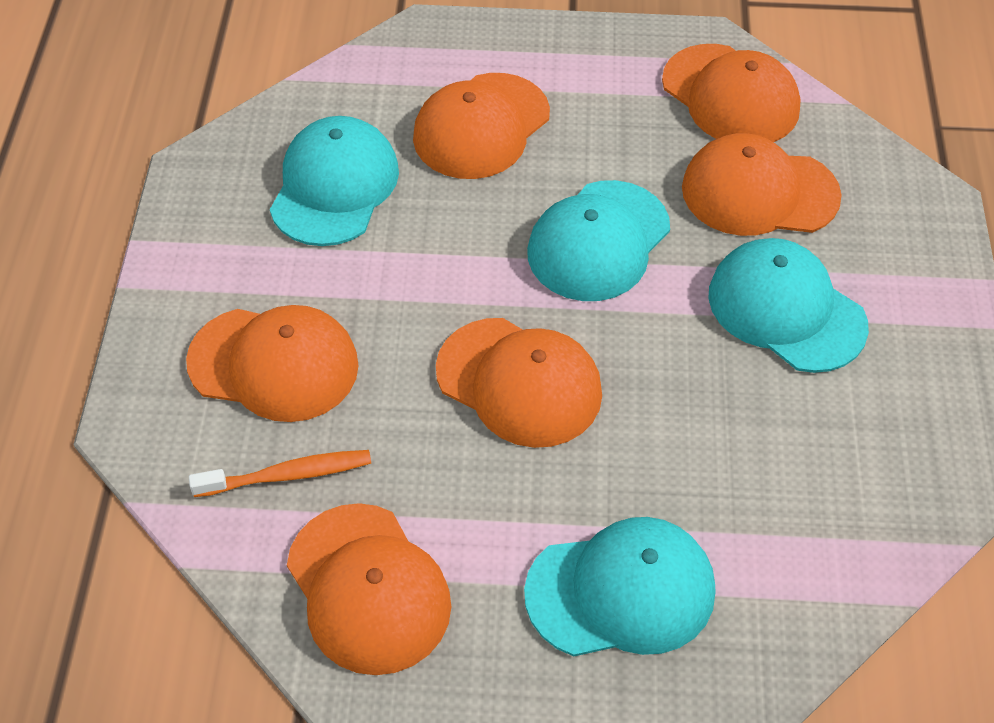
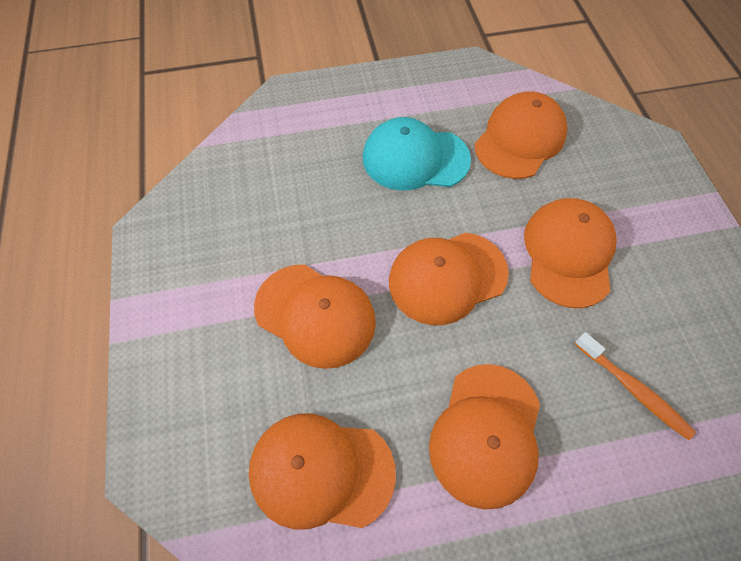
turquoise cap: 4 -> 1

